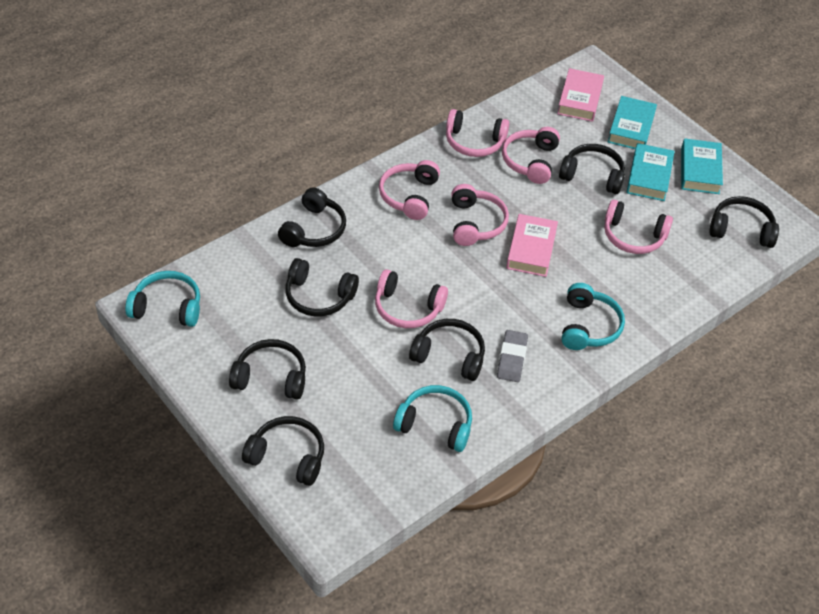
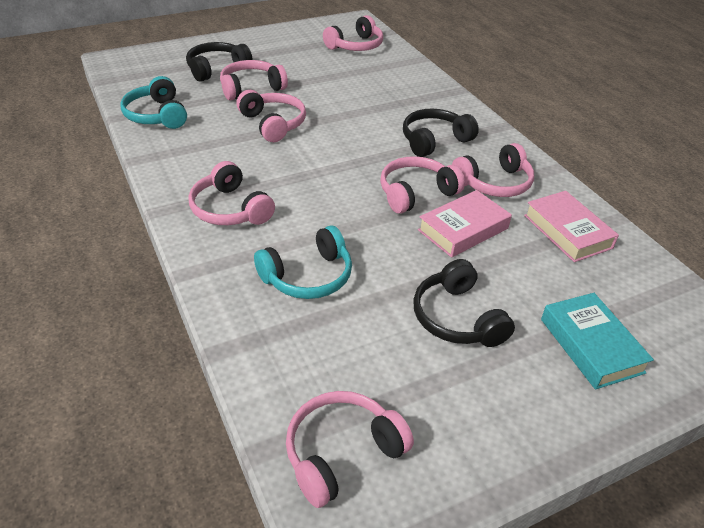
black headphones: 7 -> 3
grey eraser: 1 -> 0
pink headphones: 6 -> 7
turquoise book: 3 -> 1
turquoise headphones: 3 -> 2

